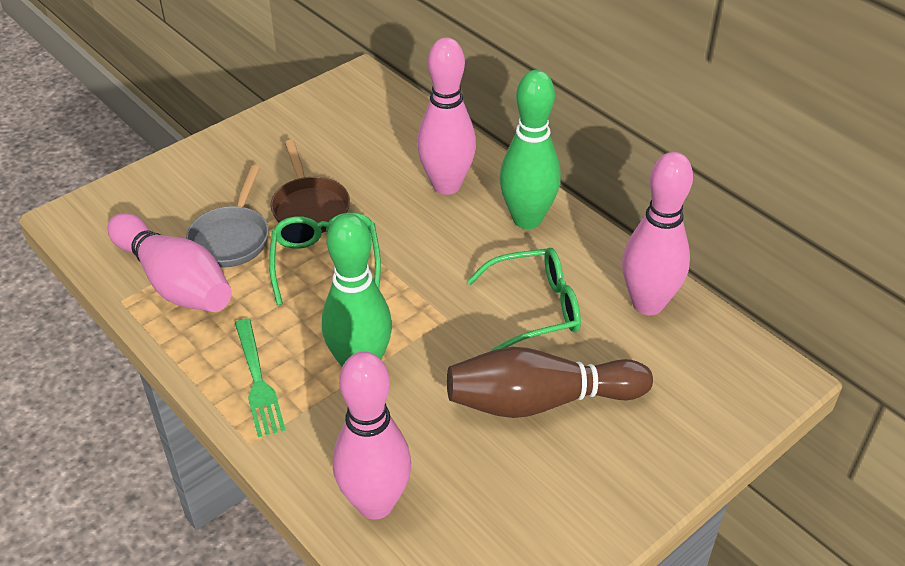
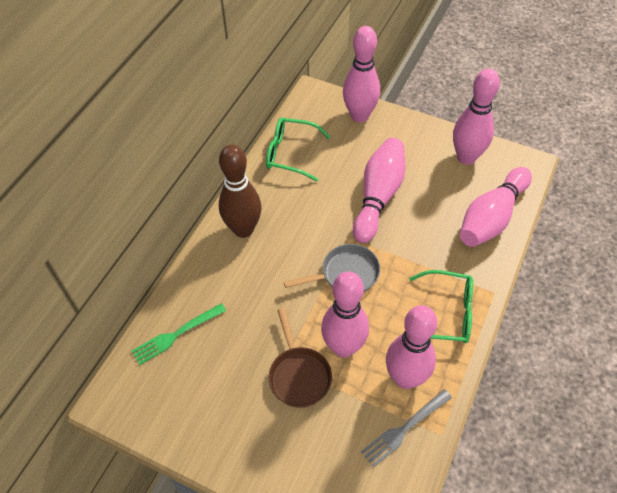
green bowling pin: 2 -> 0
grey fork: 0 -> 1
pink bowling pin: 4 -> 6

